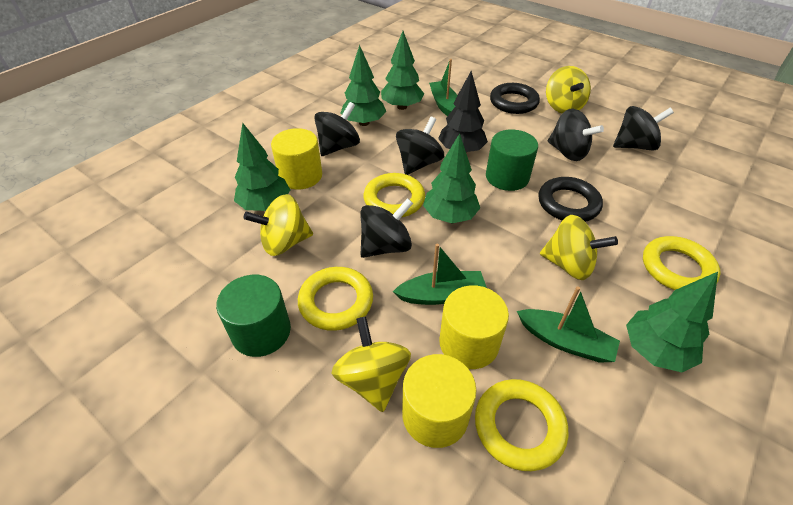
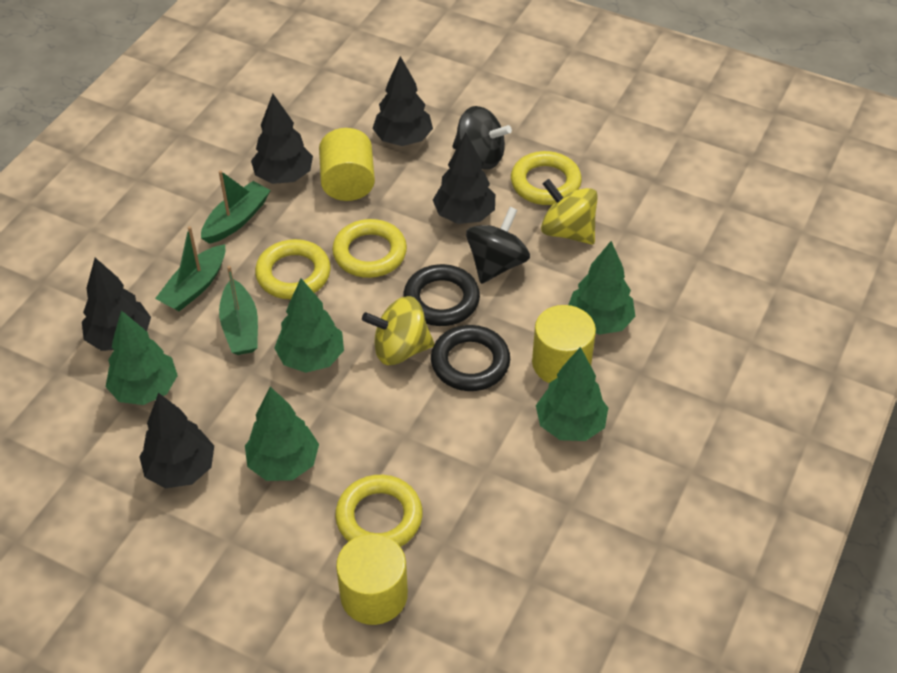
black spinning top: 5 -> 2
black tree: 1 -> 5
green cylinder: 2 -> 0
yellow spinning top: 4 -> 2

